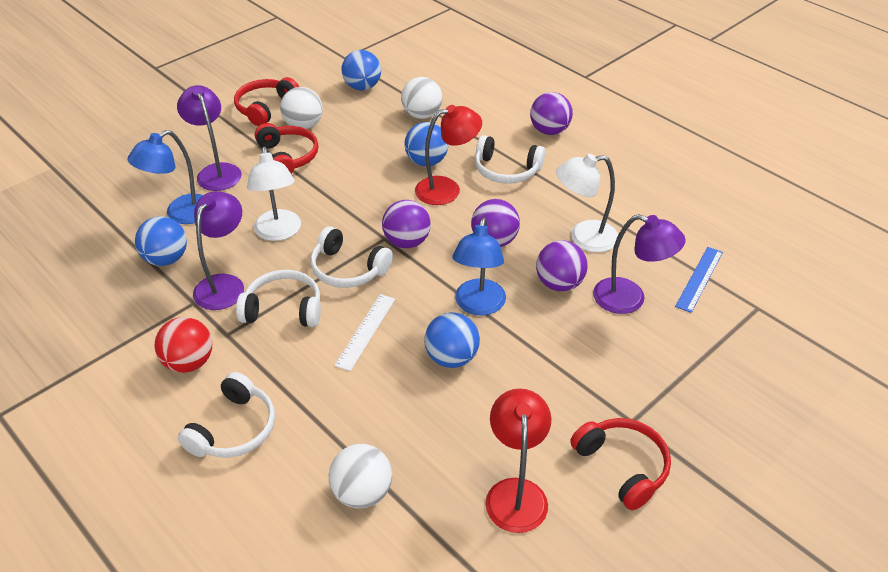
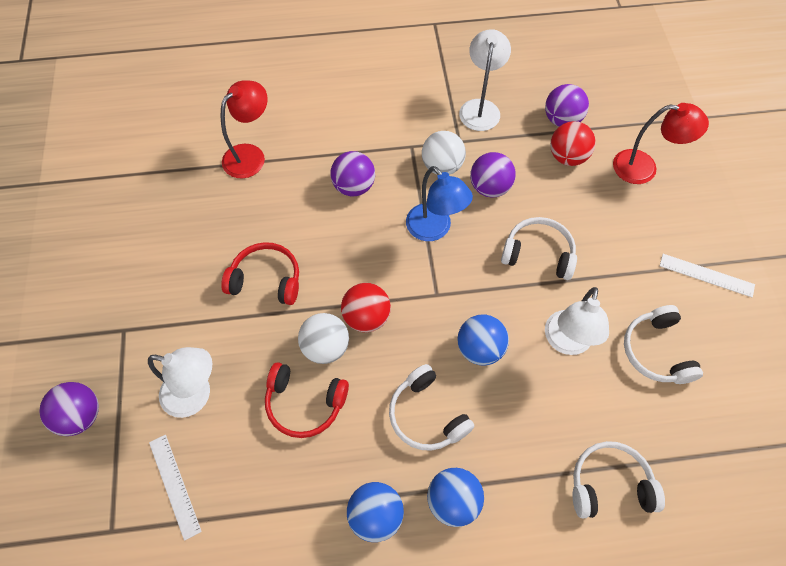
blue ball: 4 -> 3
blue lamp: 2 -> 1
blue ruler: 1 -> 0
purple lamp: 3 -> 0
red ball: 1 -> 2
red headphones: 3 -> 2
white ball: 3 -> 2
white lamp: 2 -> 3
white ruler: 1 -> 2

